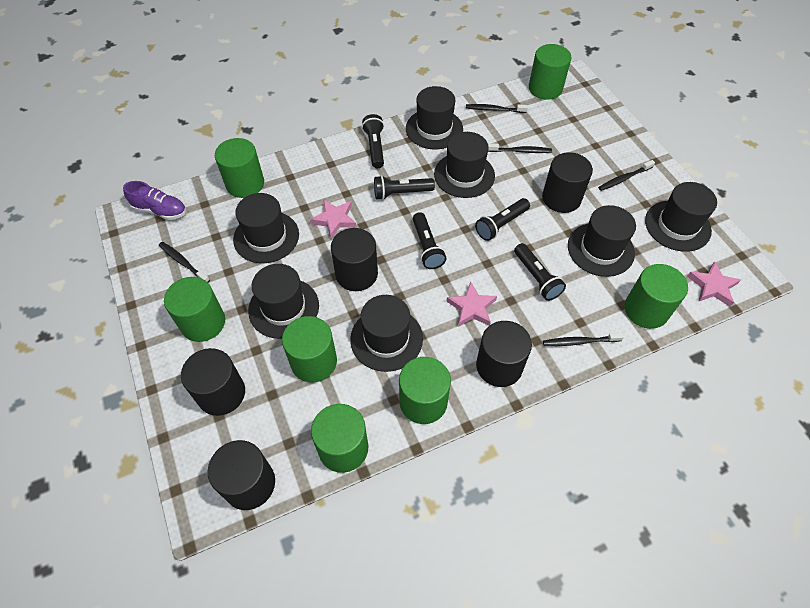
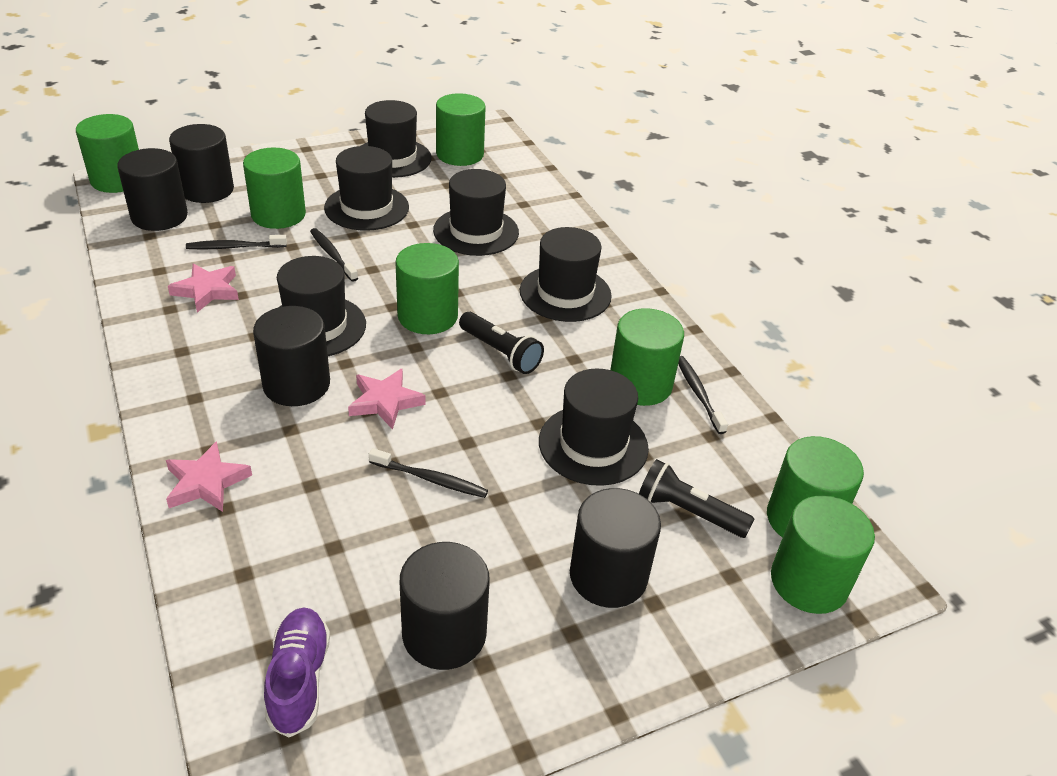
black flashlight: 5 -> 2
black hat: 7 -> 6
black toothbrush: 5 -> 4

